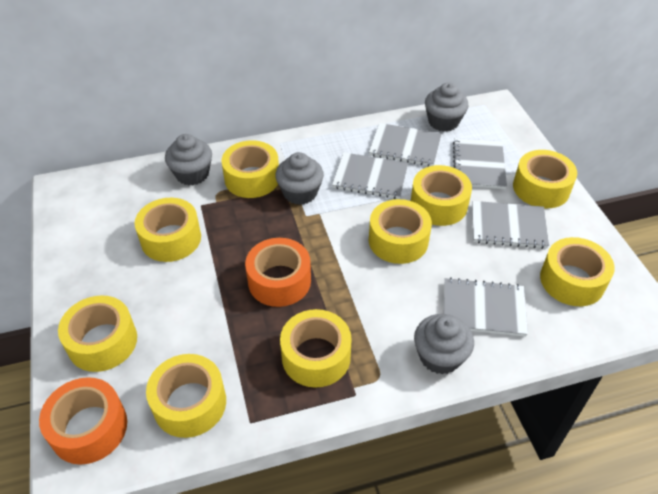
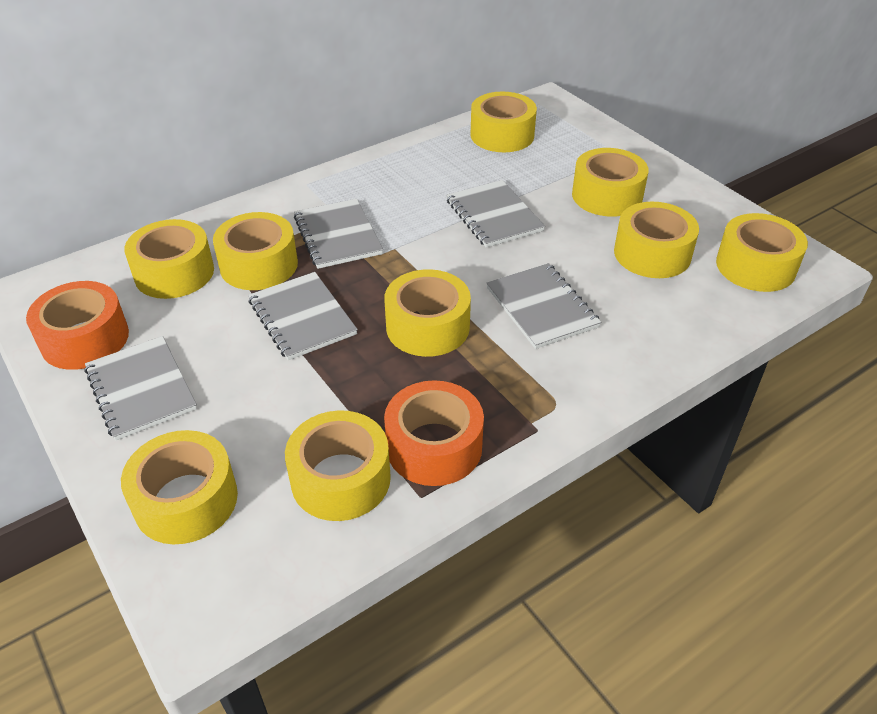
grey cupcake: 4 -> 0

